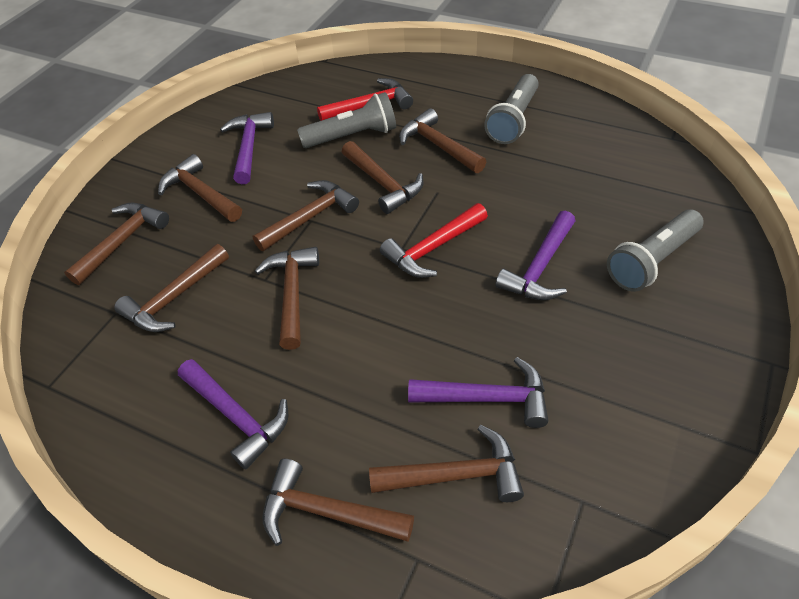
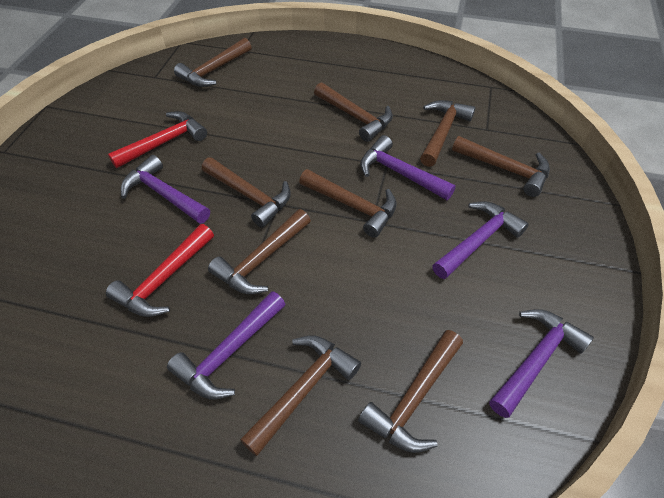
grey flashlight: 3 -> 0
purple hammer: 4 -> 5

